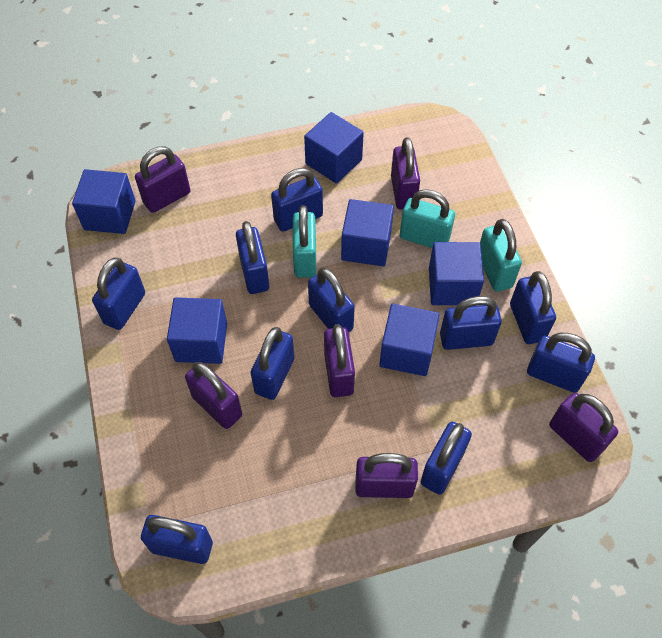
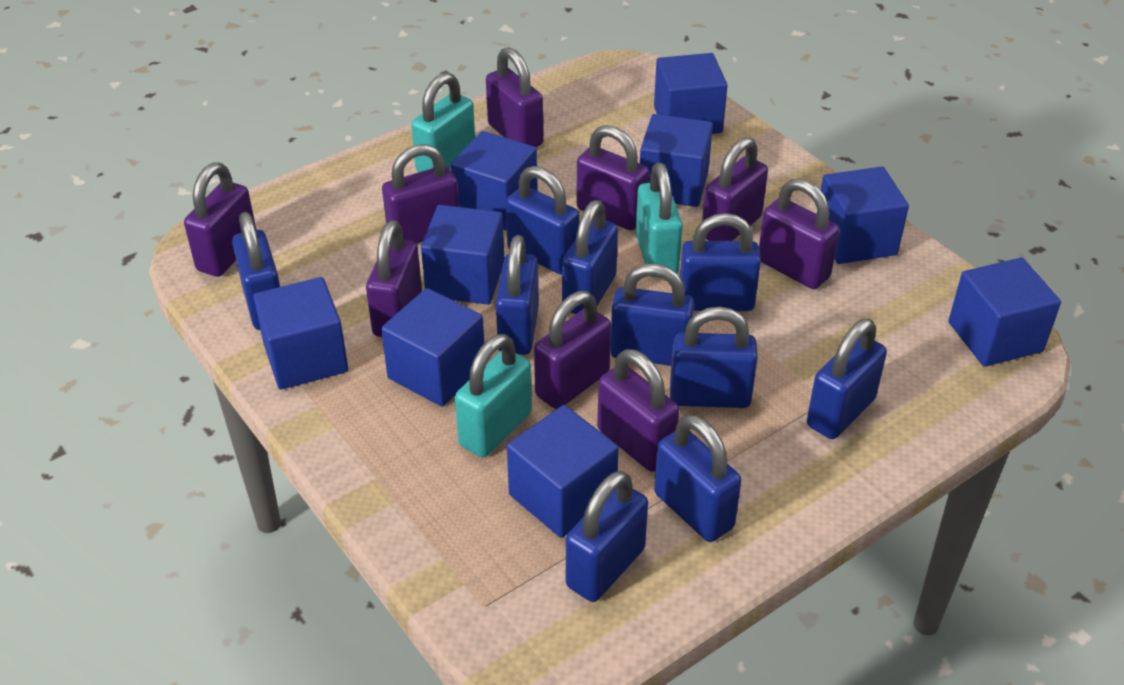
blue cube: 6 -> 9
purple padlock: 6 -> 9

